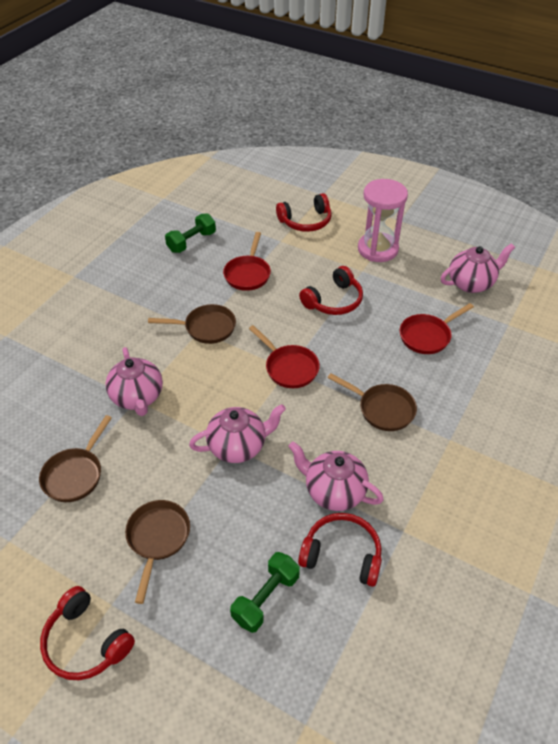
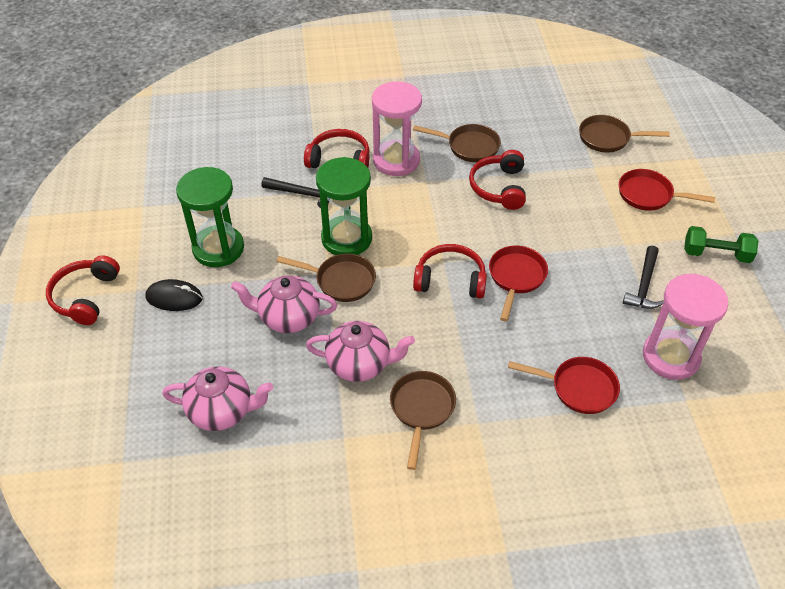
black hammer: 0 -> 2
black mouse: 0 -> 1
green dumbbell: 2 -> 1
green hourglass: 0 -> 2
pink hourglass: 1 -> 2
pink teapot: 4 -> 3

